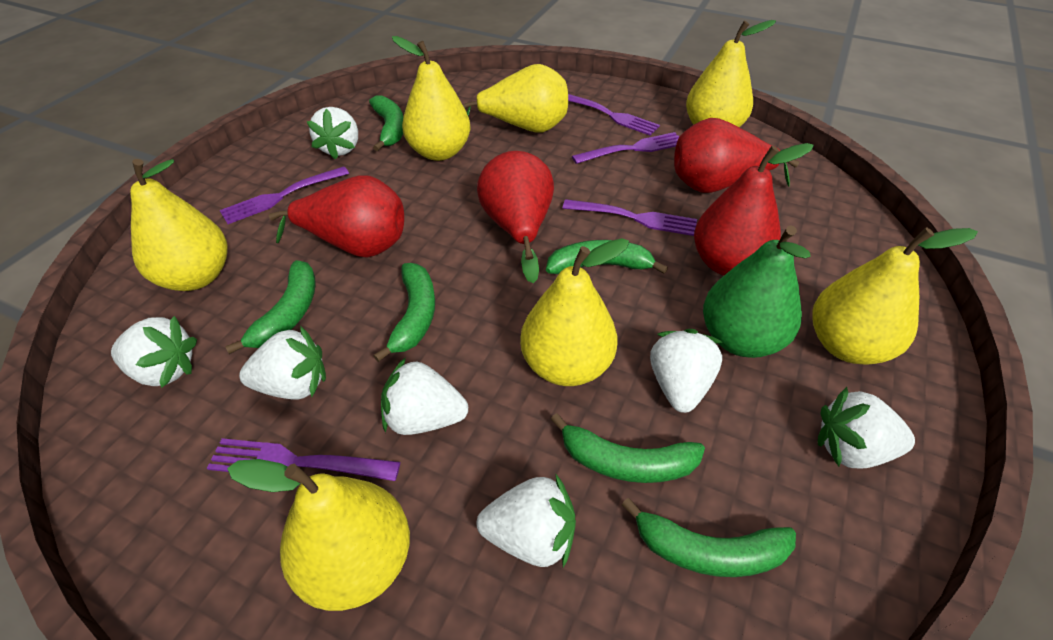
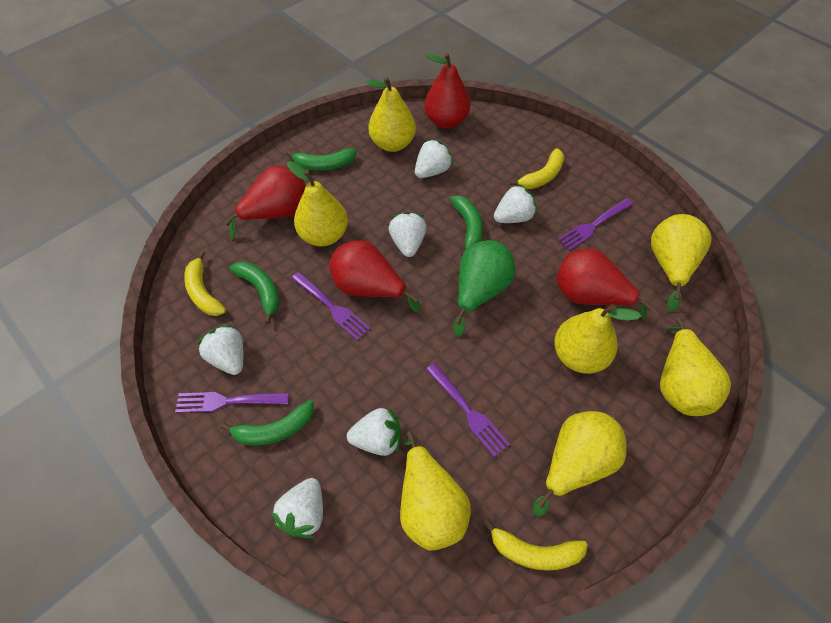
green banana: 6 -> 4
purple fork: 5 -> 4
white strawberry: 7 -> 6
yellow banana: 0 -> 3

